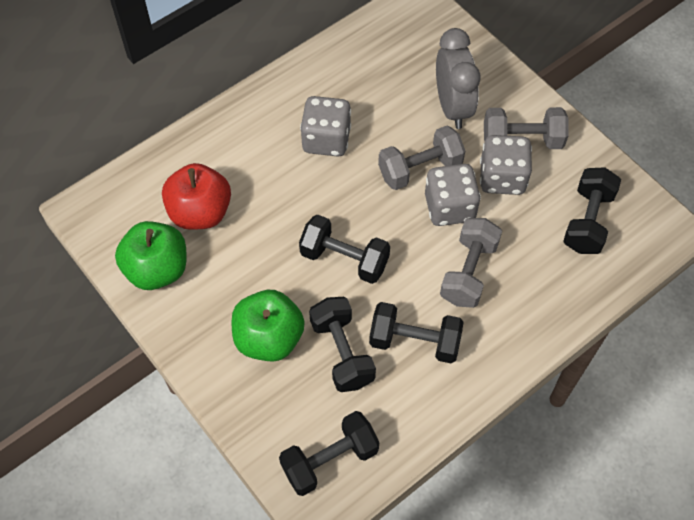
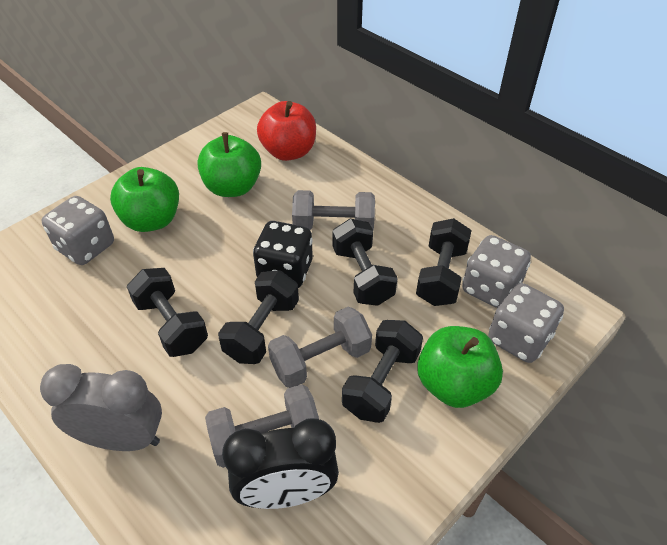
black clock: 0 -> 1
black dice: 0 -> 1
green apple: 2 -> 3

